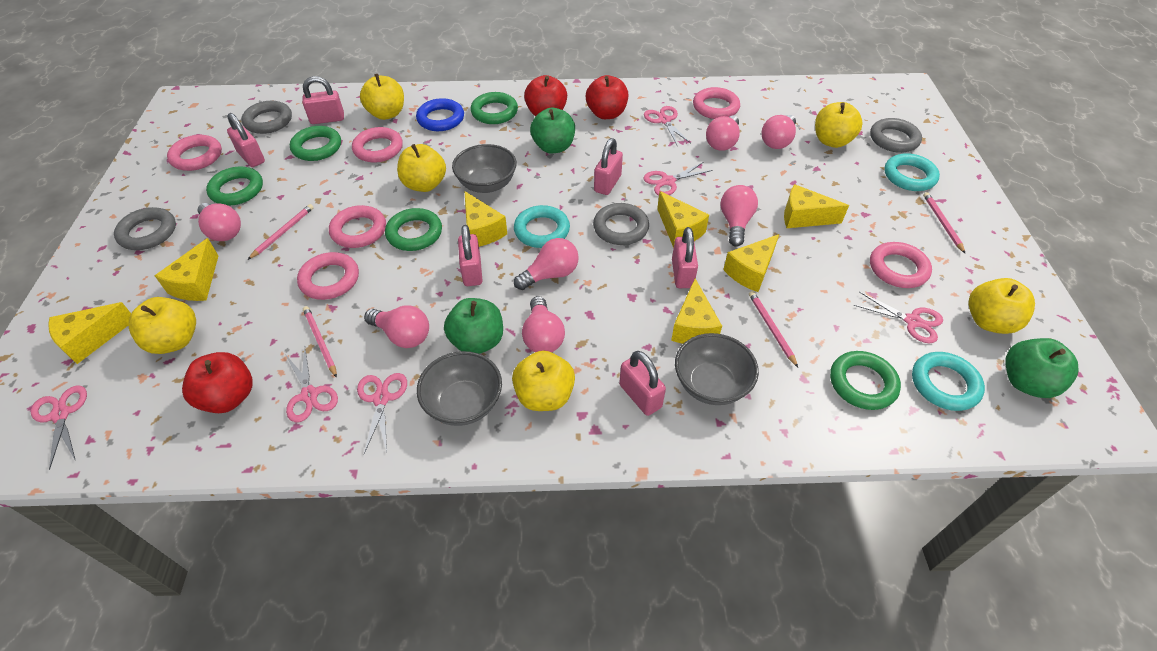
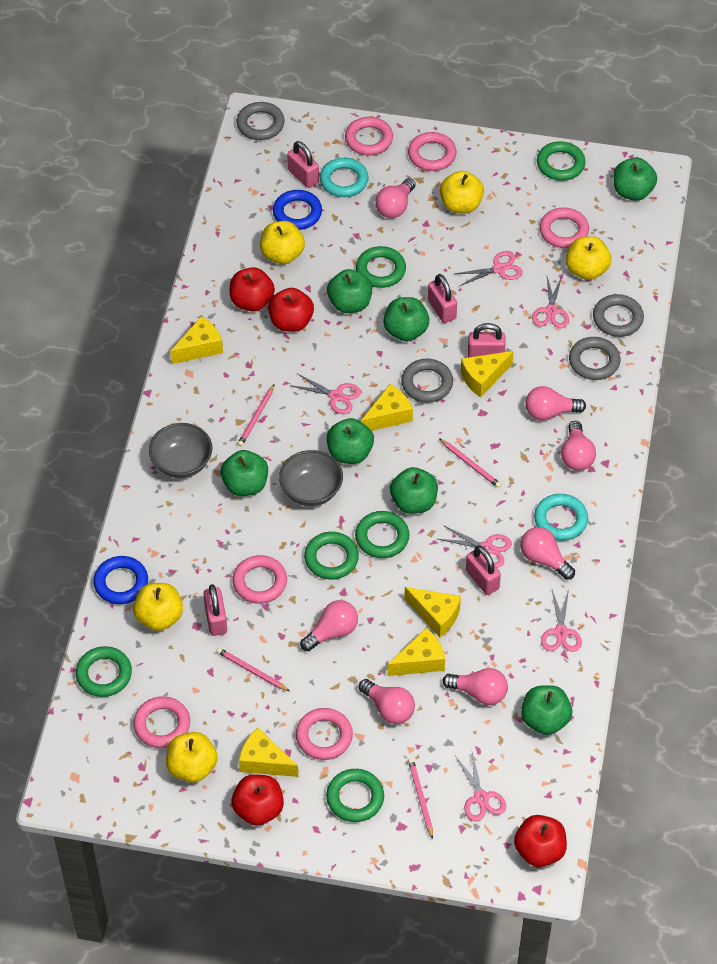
blue ring: 1 -> 2
green apple: 3 -> 7
green ring: 5 -> 6
grey bowl: 3 -> 2
pink padlock: 6 -> 5
red apple: 3 -> 4
turquoise ring: 3 -> 2
yellow apple: 6 -> 5
yellow cheese: 7 -> 6

